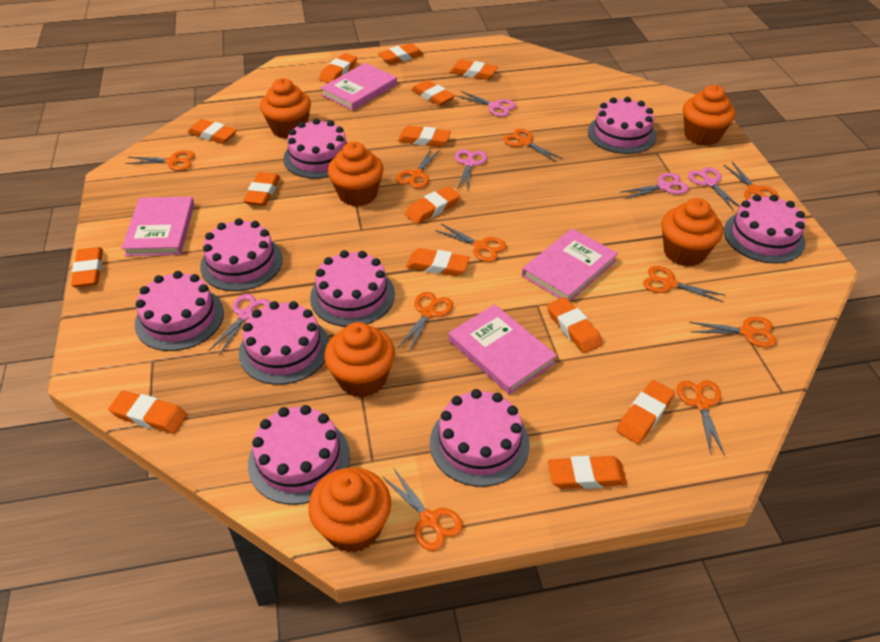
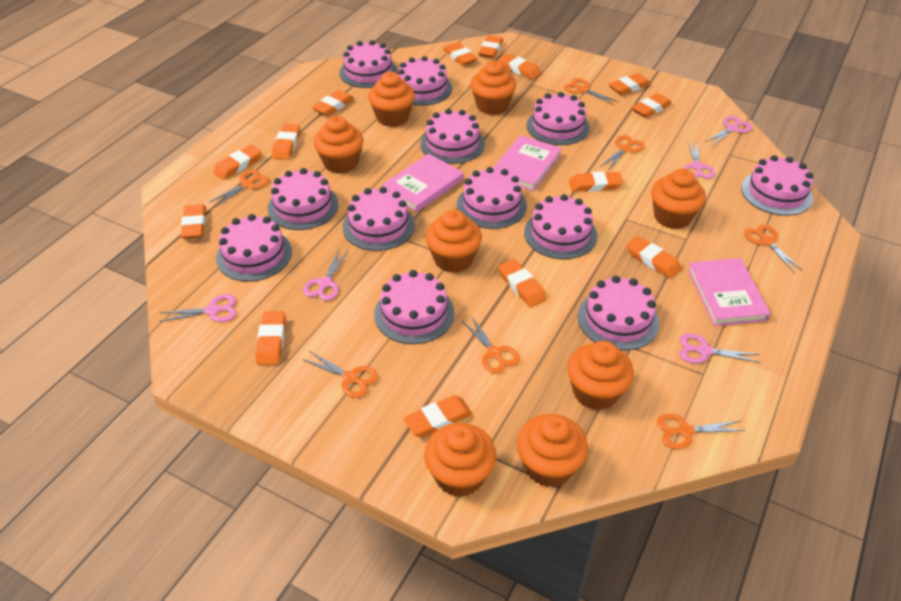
orange cupcake: 6 -> 8
orange scissors: 10 -> 7
pink book: 4 -> 3
pink cake: 9 -> 12

